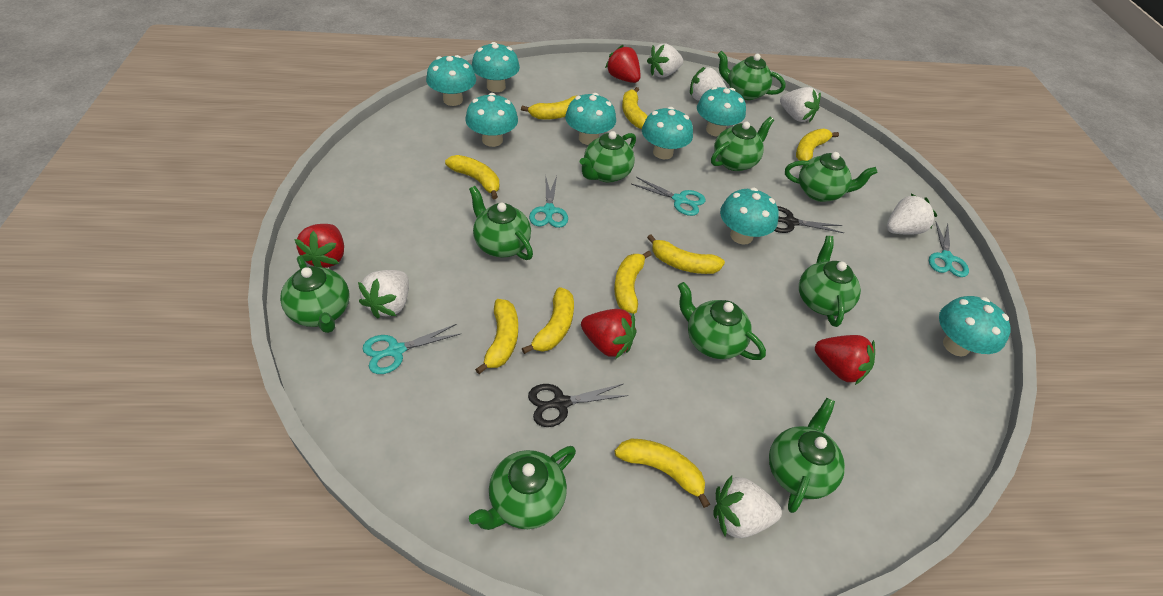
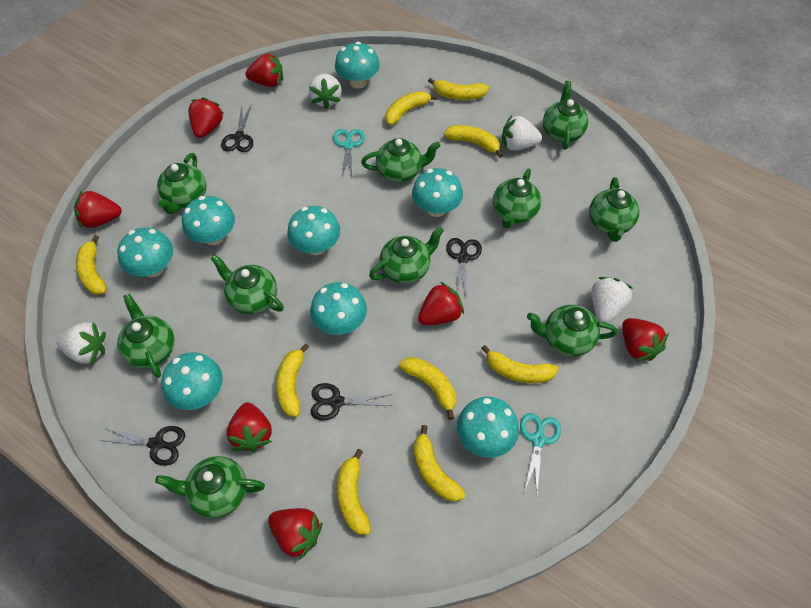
black scissors: 2 -> 4
red strawberry: 4 -> 7
turquoise scissors: 4 -> 2
white strawberry: 6 -> 4

